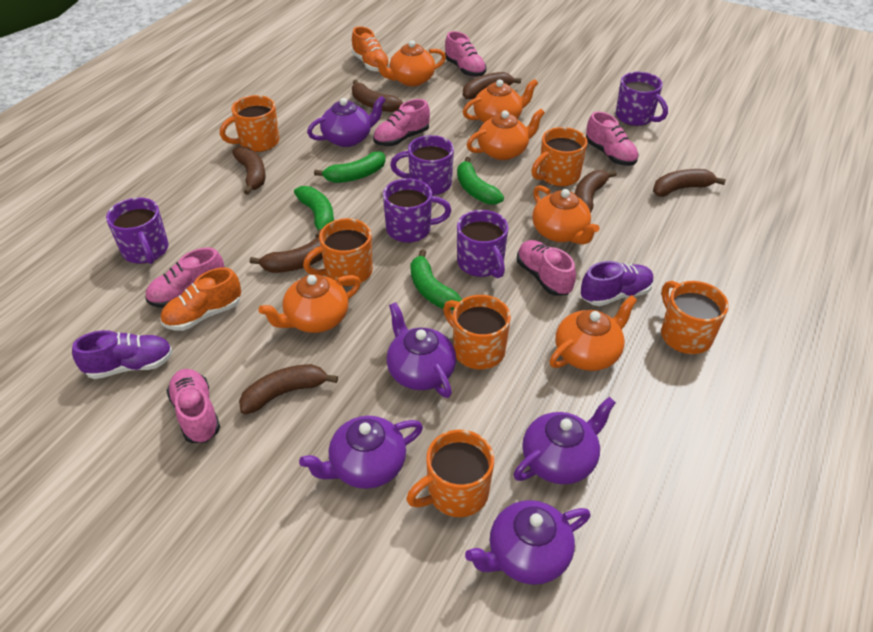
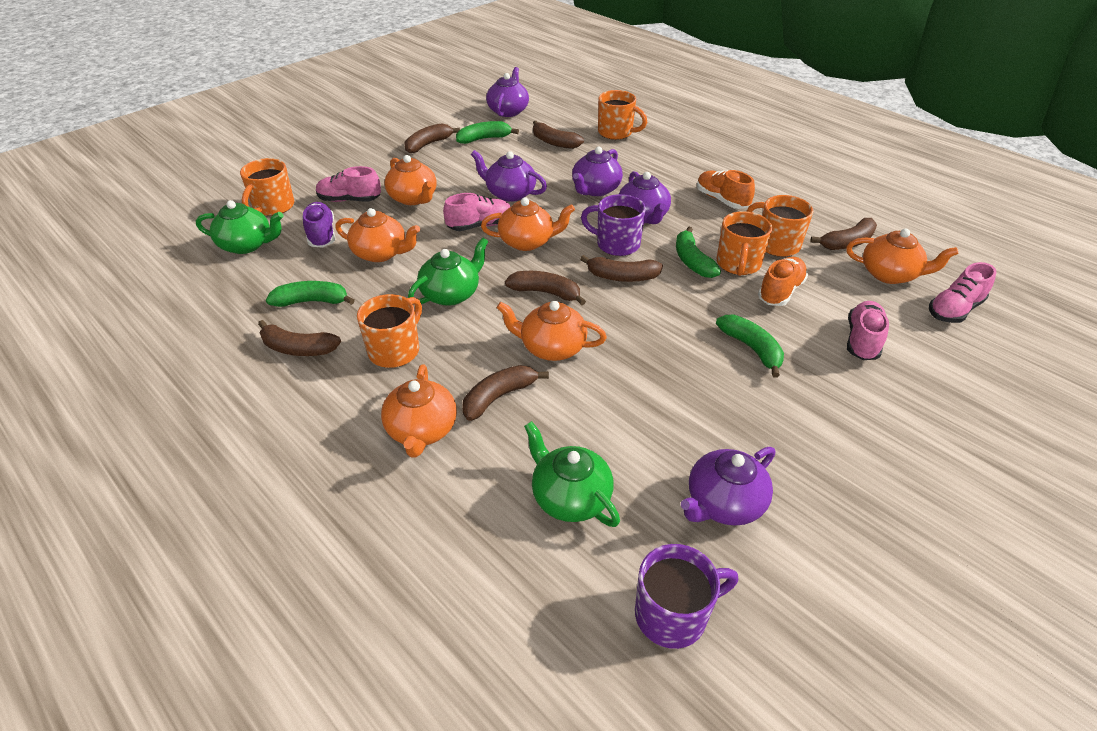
green teapot: 0 -> 3
orange mug: 6 -> 5
pink shoe: 6 -> 4
purple mug: 5 -> 2
purple shoe: 2 -> 1

